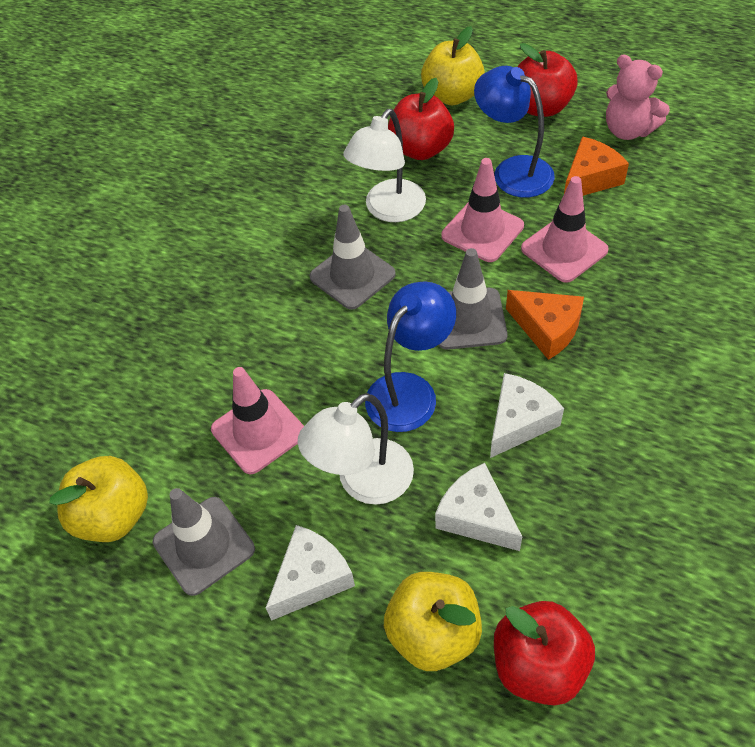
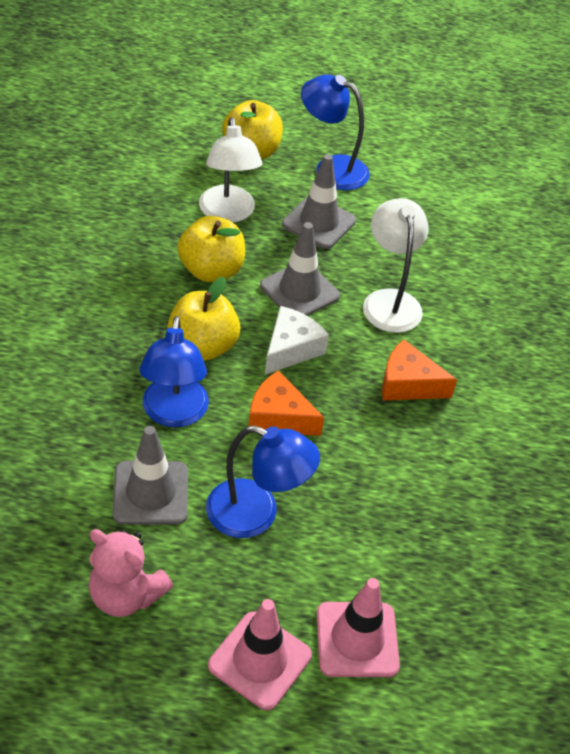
blue lamp: 2 -> 3
pink traffic cone: 3 -> 2
red apple: 3 -> 0
white cheese: 3 -> 1

